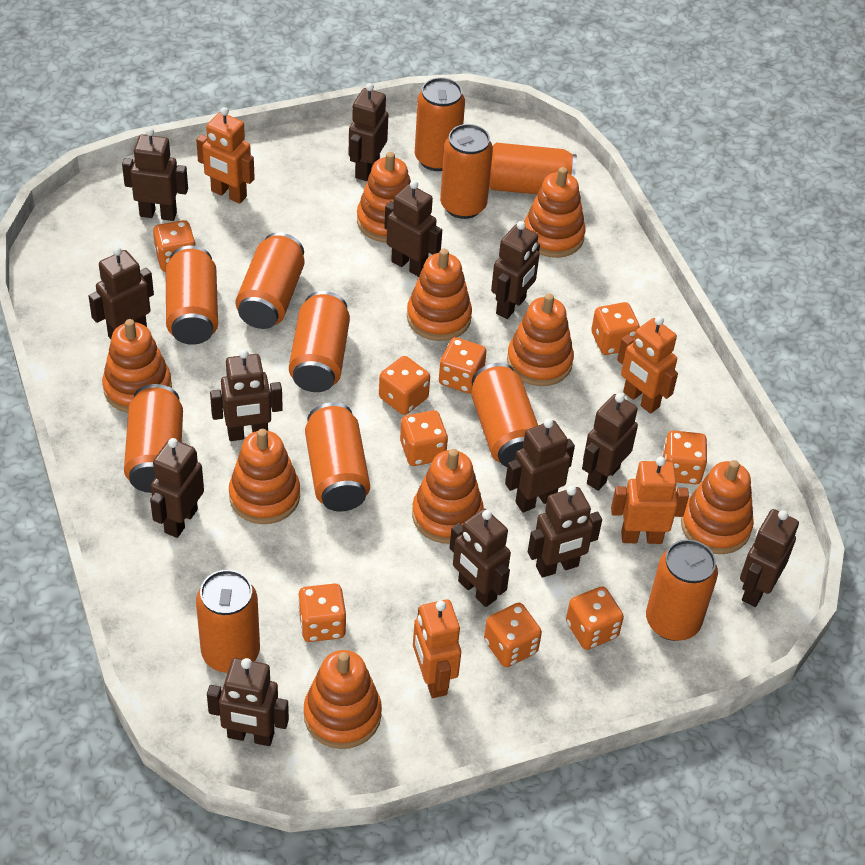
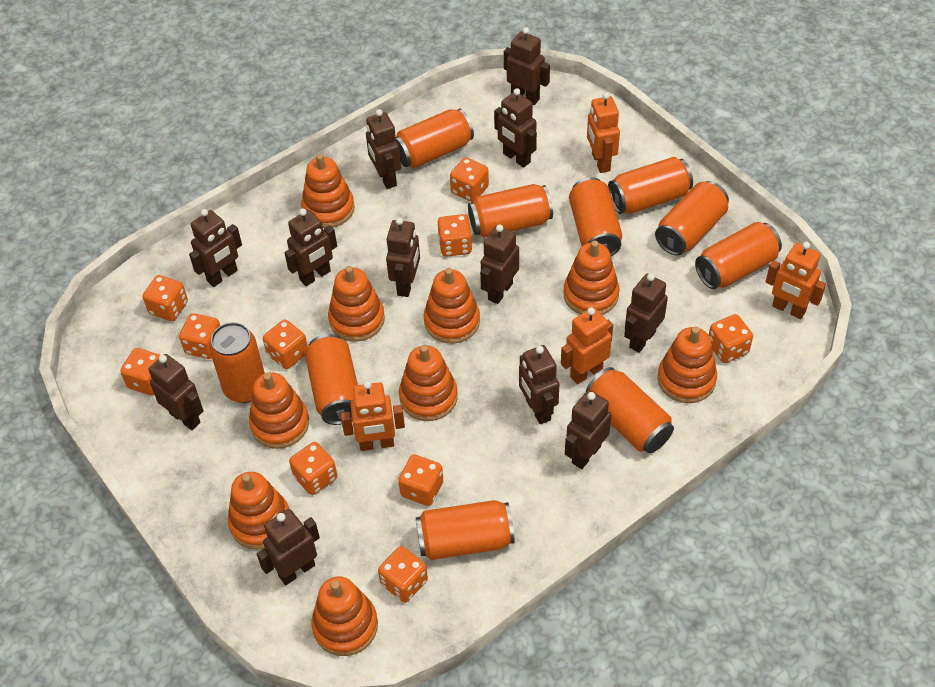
brown robot: 13 -> 12
orange can: 11 -> 10
orange dice: 9 -> 10

